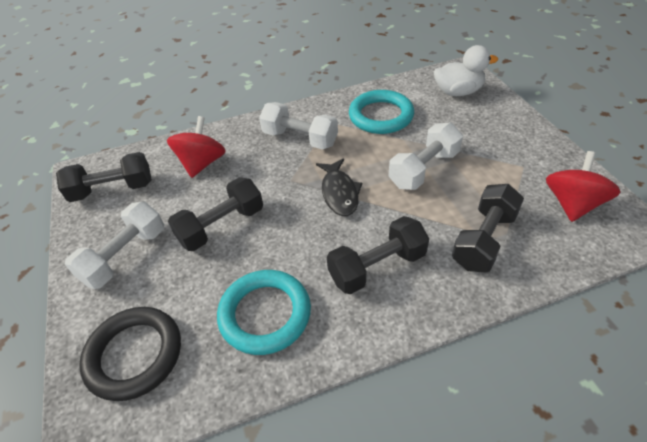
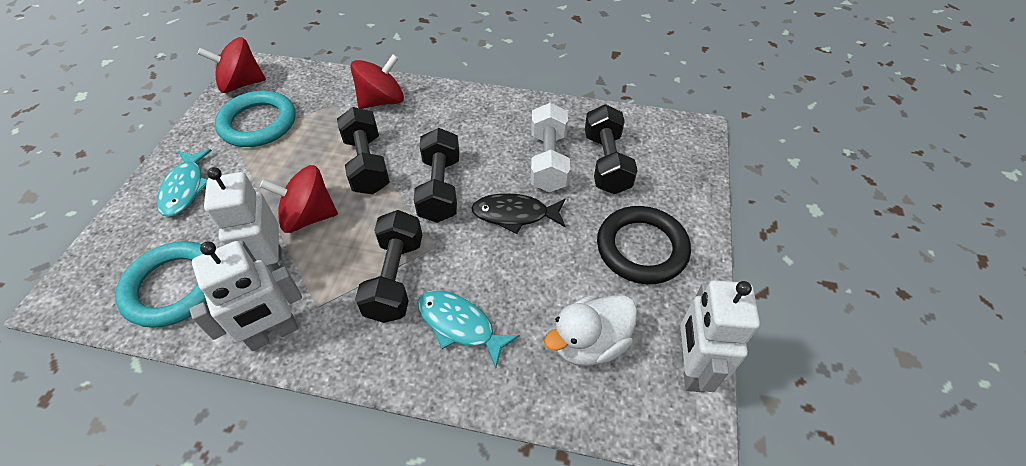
red spinning top: 2 -> 3
turquoise fish: 0 -> 2
white dumbbell: 3 -> 1
white robot: 0 -> 3

